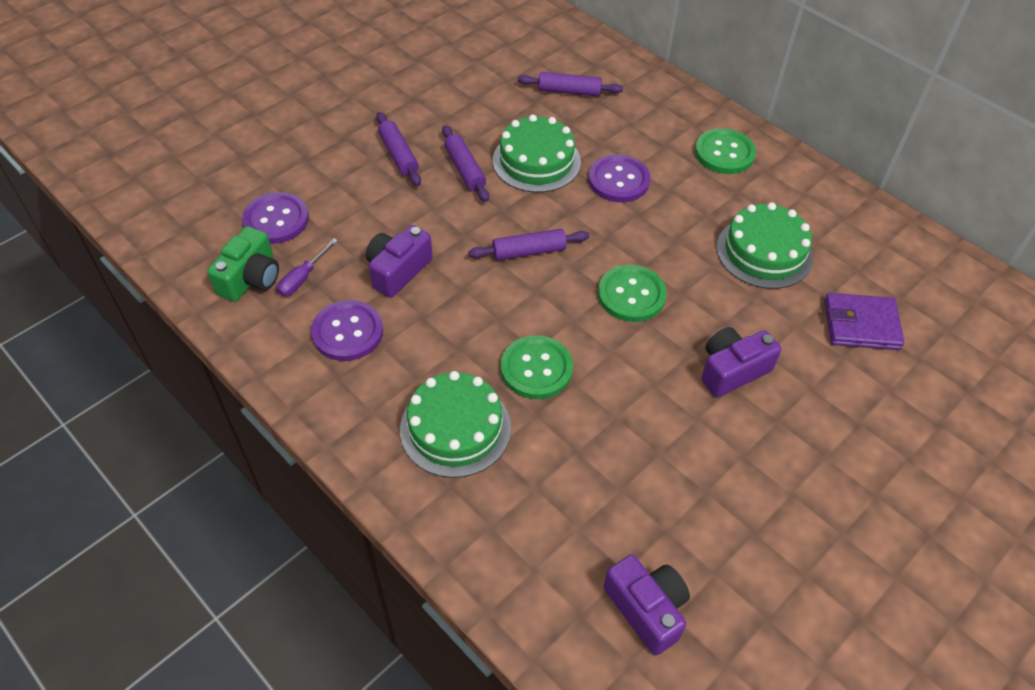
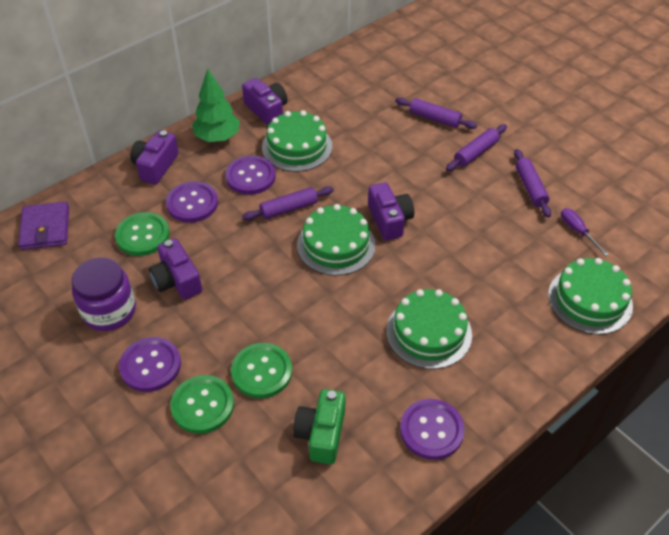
green cake: 3 -> 4
green tree: 0 -> 1
purple button: 3 -> 4
purple camera: 3 -> 4
purple jar: 0 -> 1

